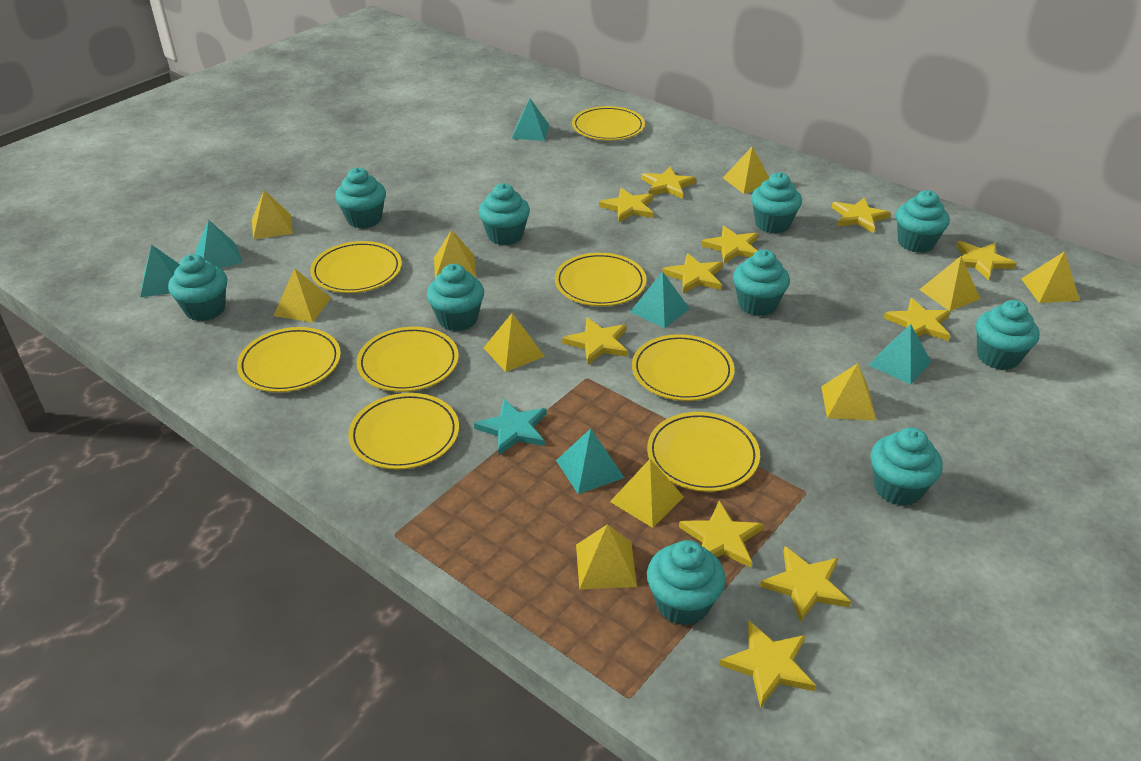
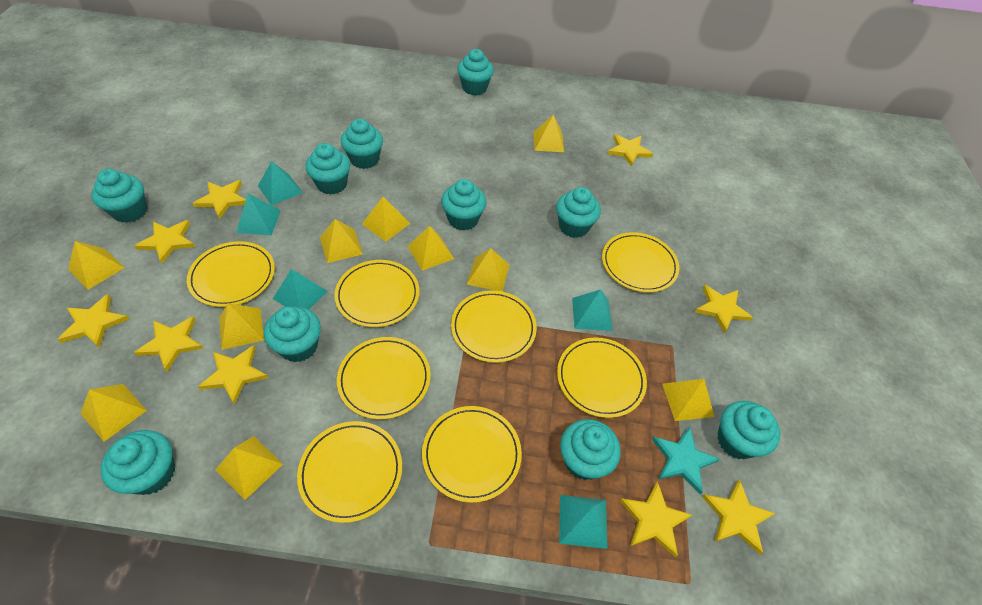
turquoise pyramid: 6 -> 5
yellow star: 11 -> 9

